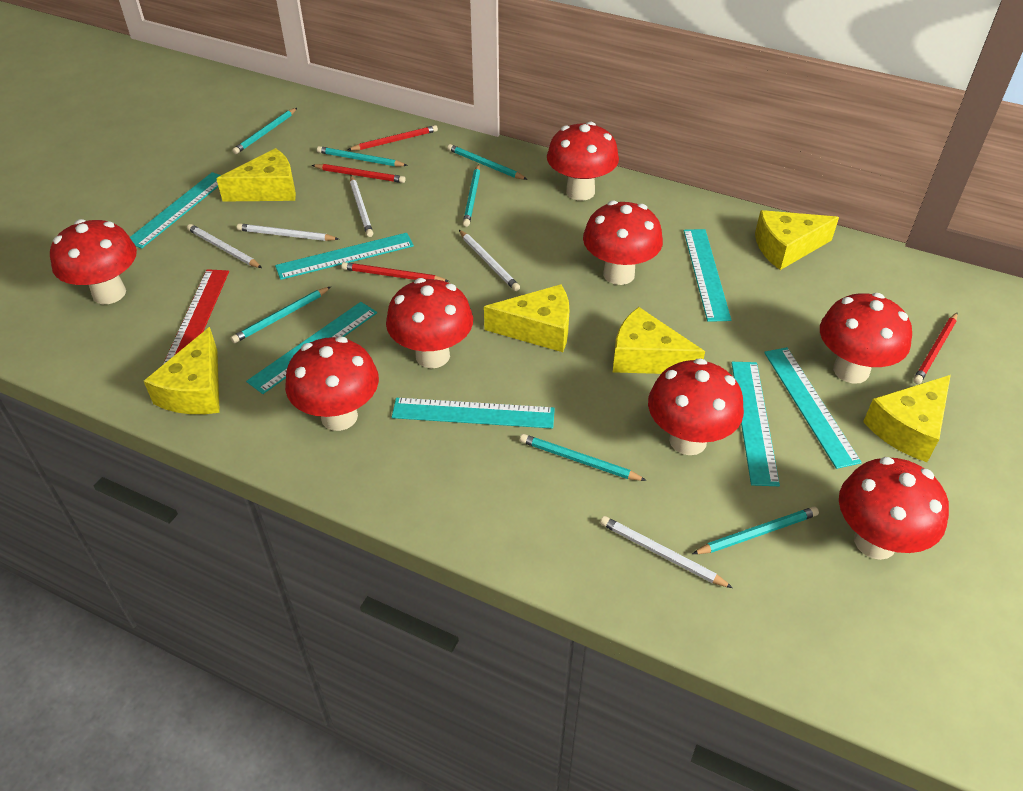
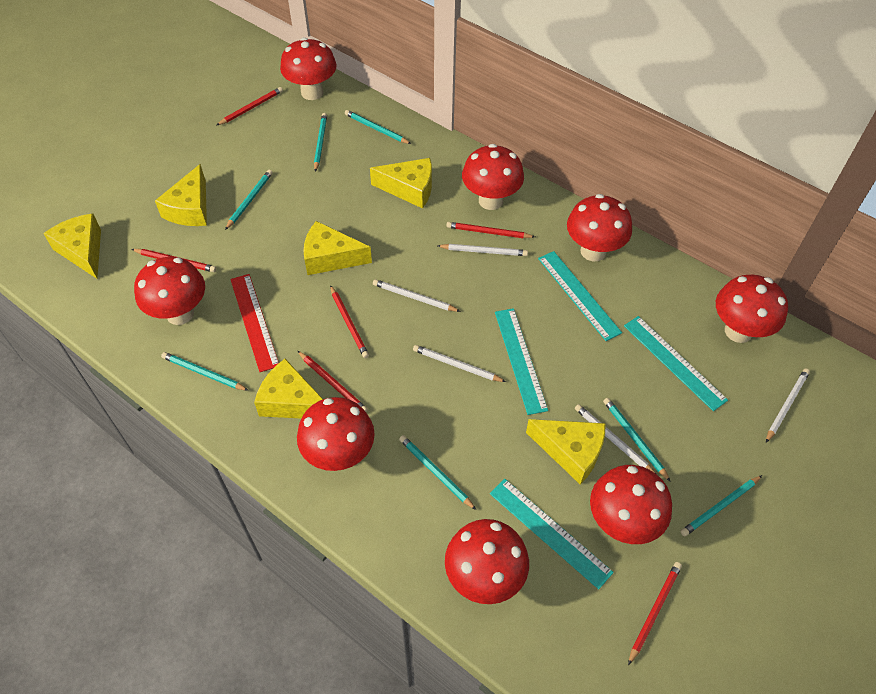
red pencil: 4 -> 6
turquoise ruler: 7 -> 4

